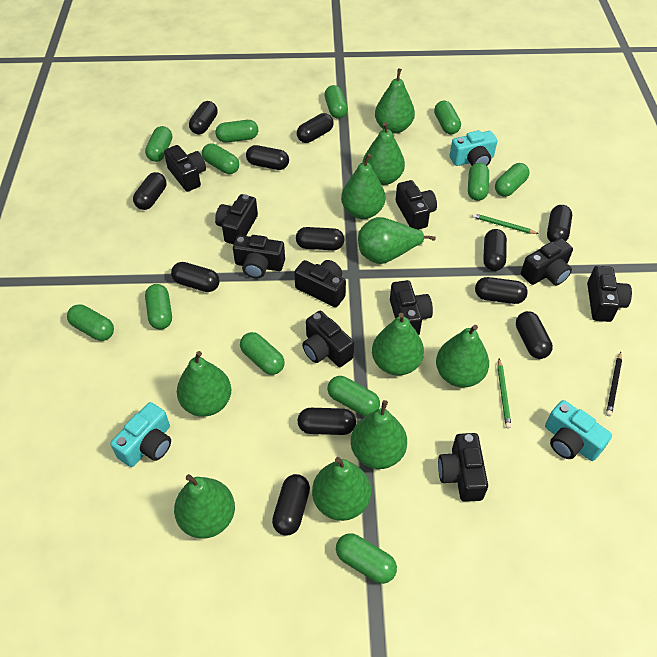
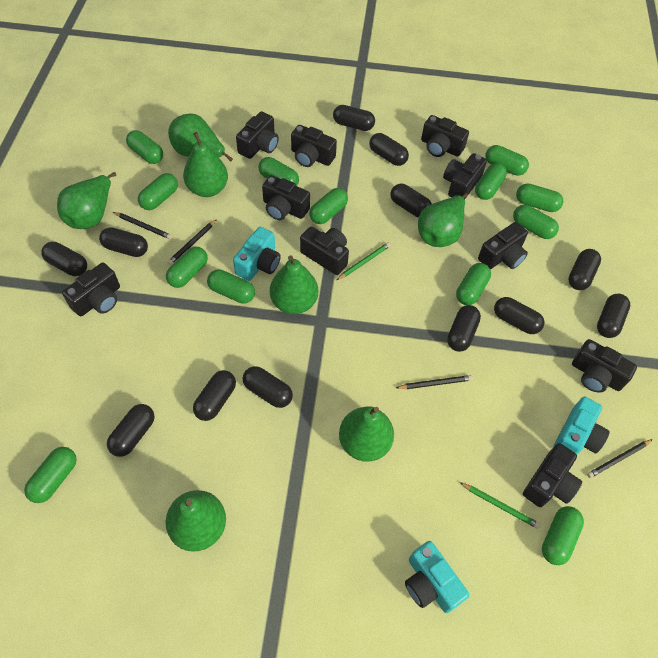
black pencil: 1 -> 4
green capsule: 12 -> 13
green pear: 10 -> 7

